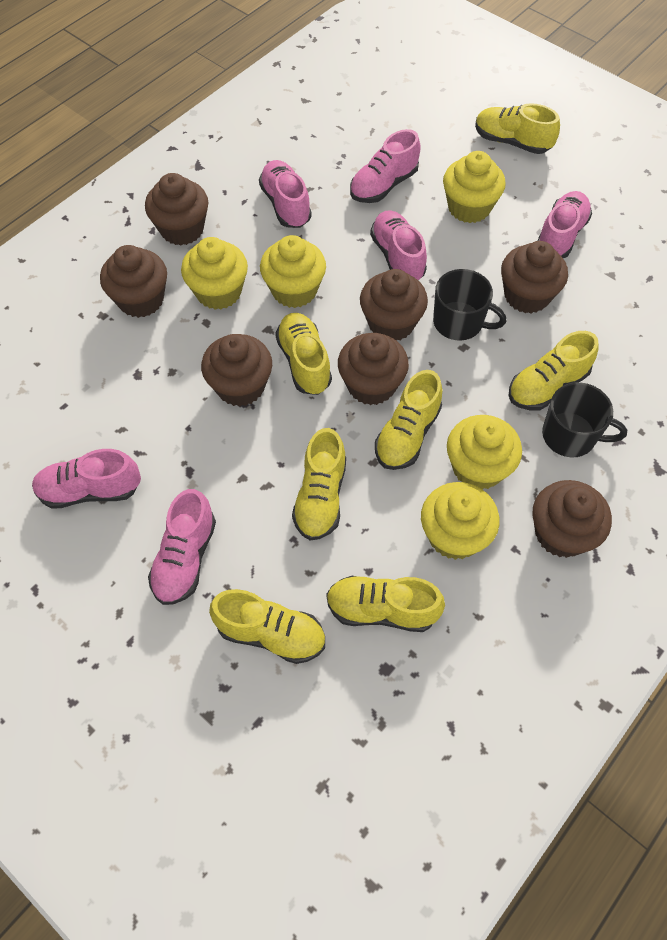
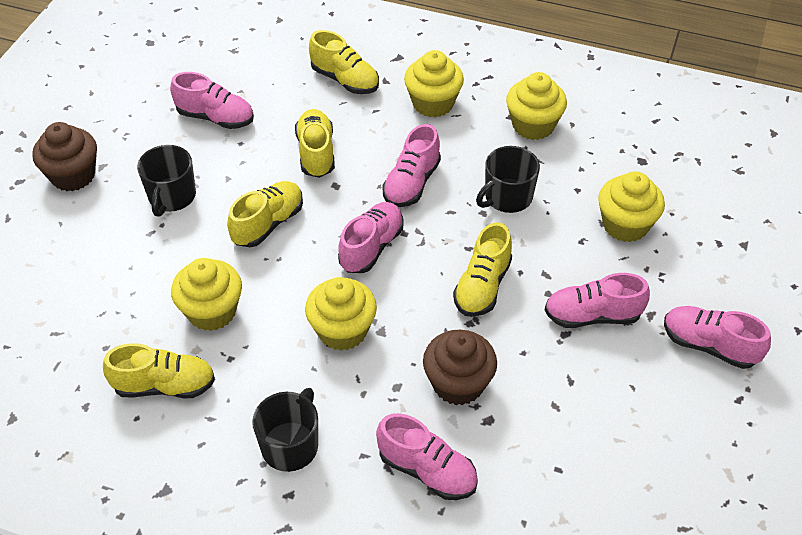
black mug: 2 -> 3
brown cupcake: 7 -> 2
yellow shoe: 7 -> 5

